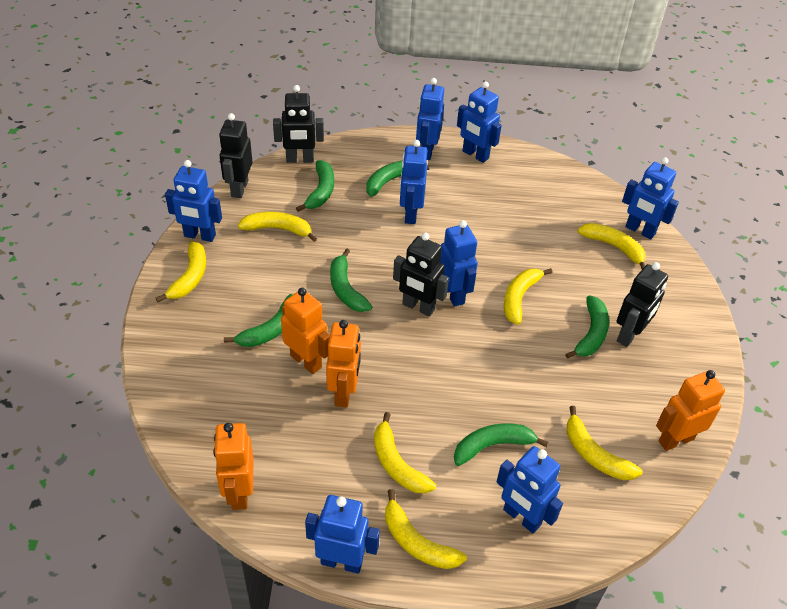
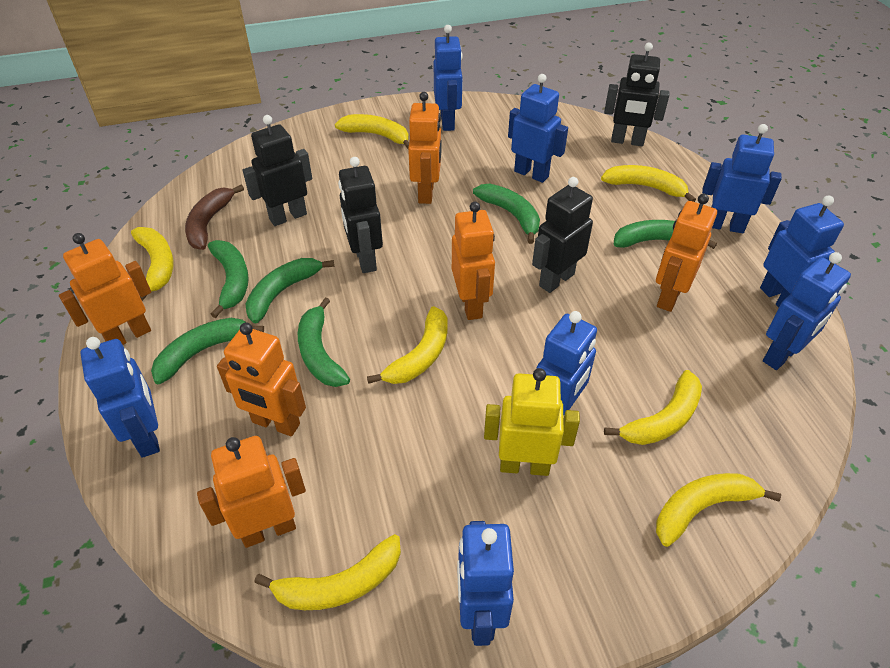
brown banana: 0 -> 1
orange robot: 4 -> 6
yellow robot: 0 -> 1

